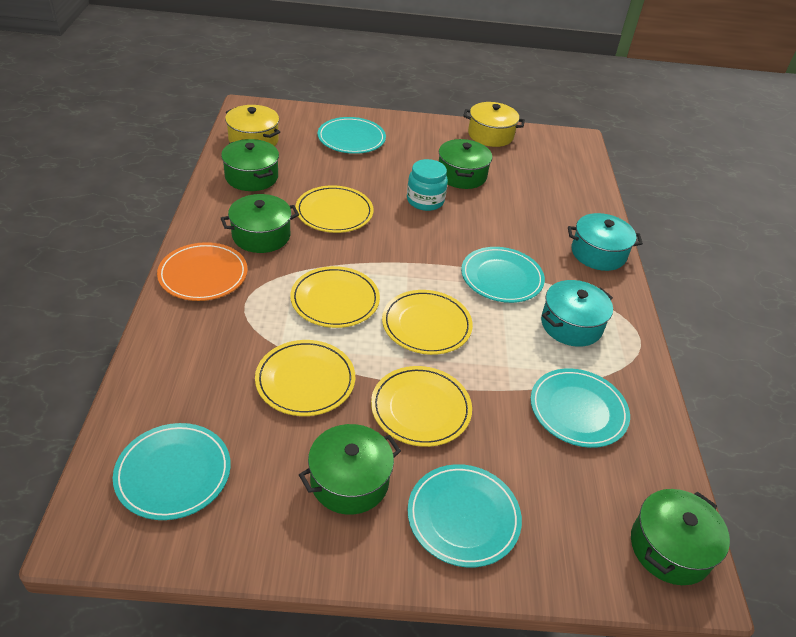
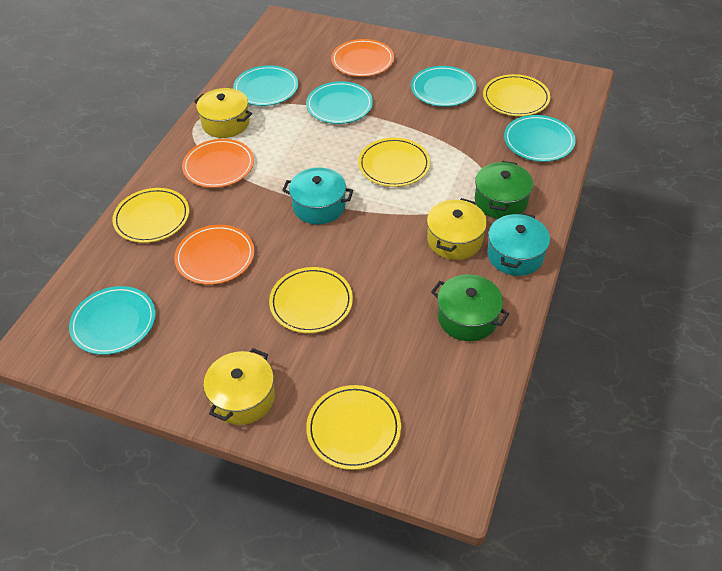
green pot: 5 -> 2
orange plate: 1 -> 3
turquoise jar: 1 -> 0
yellow pot: 2 -> 3

